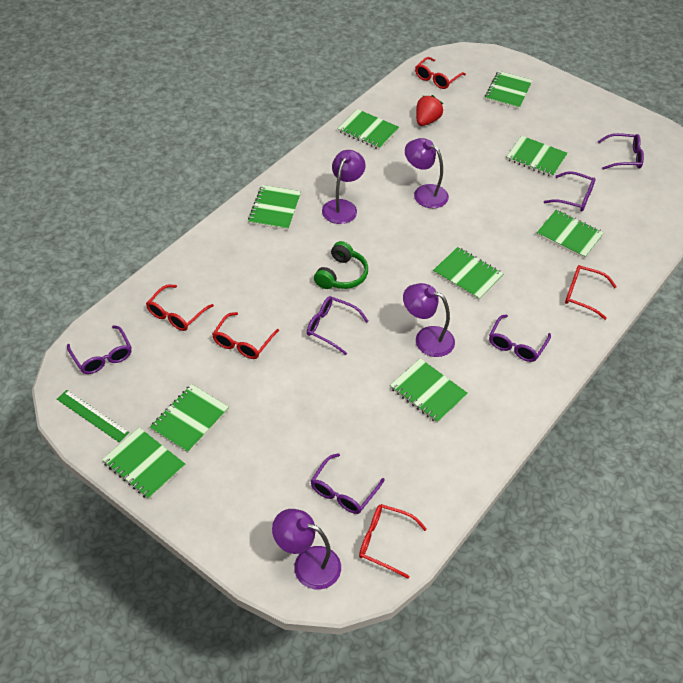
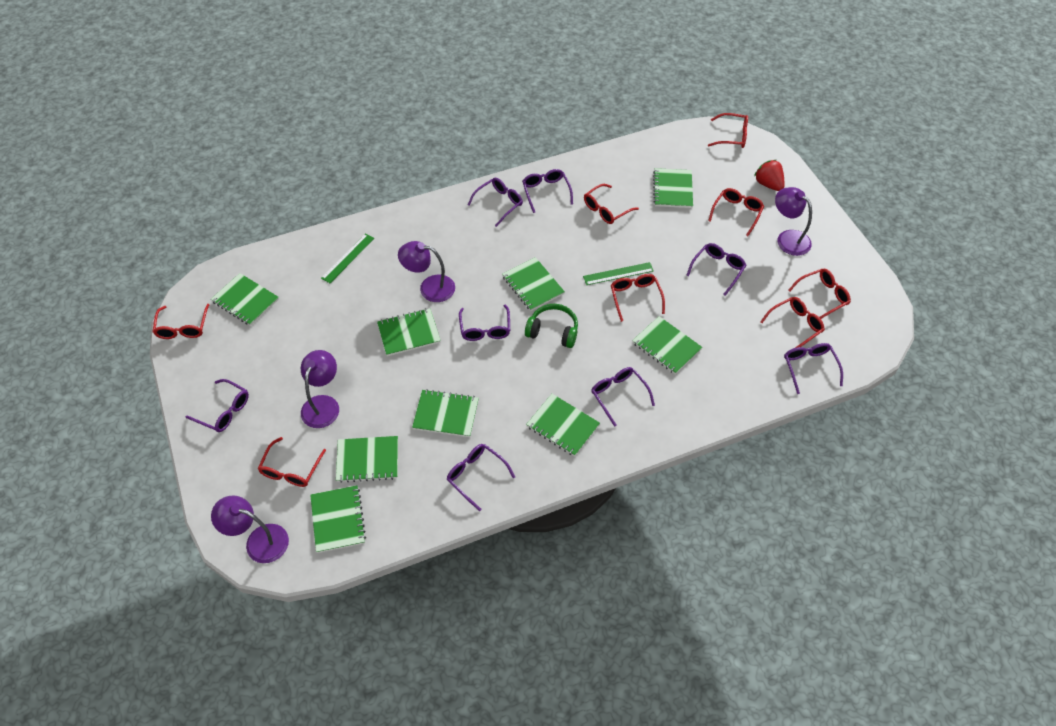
green ruler: 1 -> 2
purple glasses: 6 -> 8
red glasses: 5 -> 8

